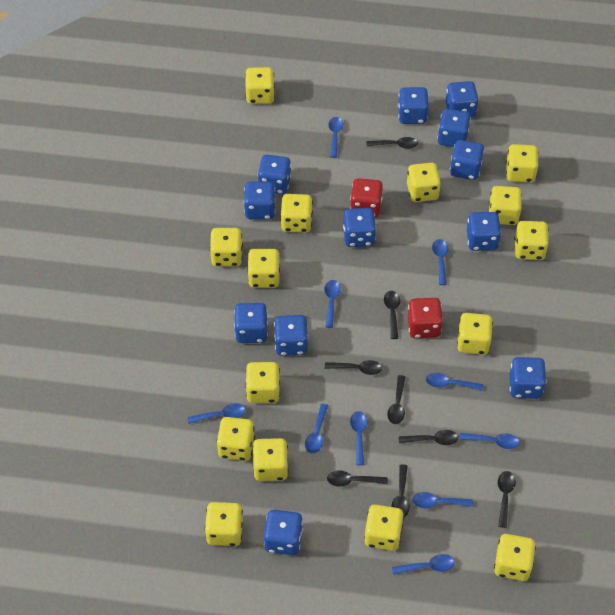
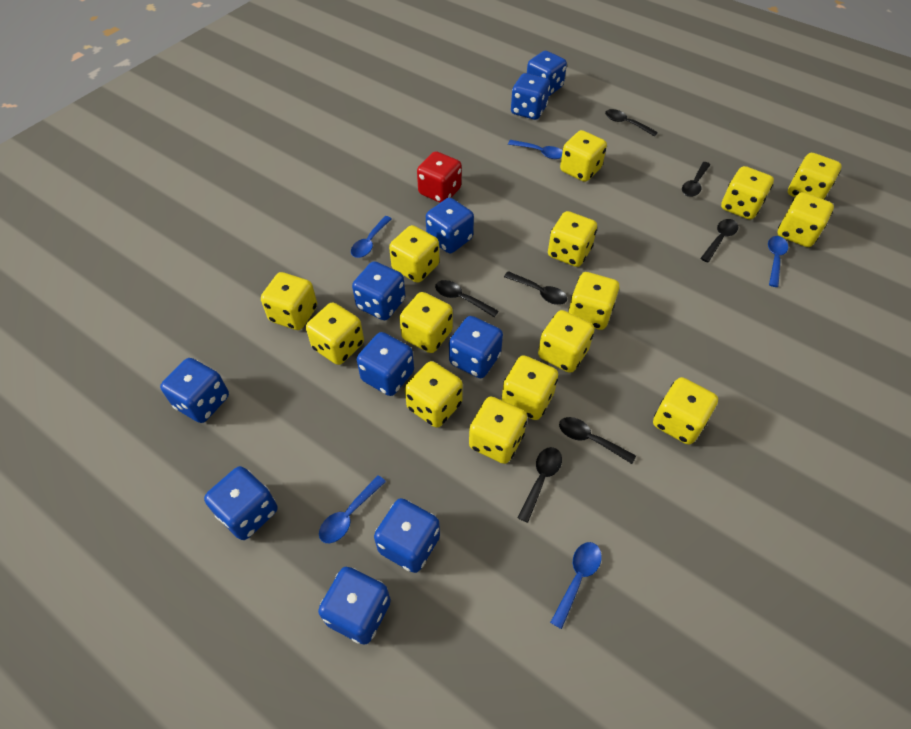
black spoon: 8 -> 7
blue dice: 12 -> 10
blue spoon: 10 -> 5
red dice: 2 -> 1

